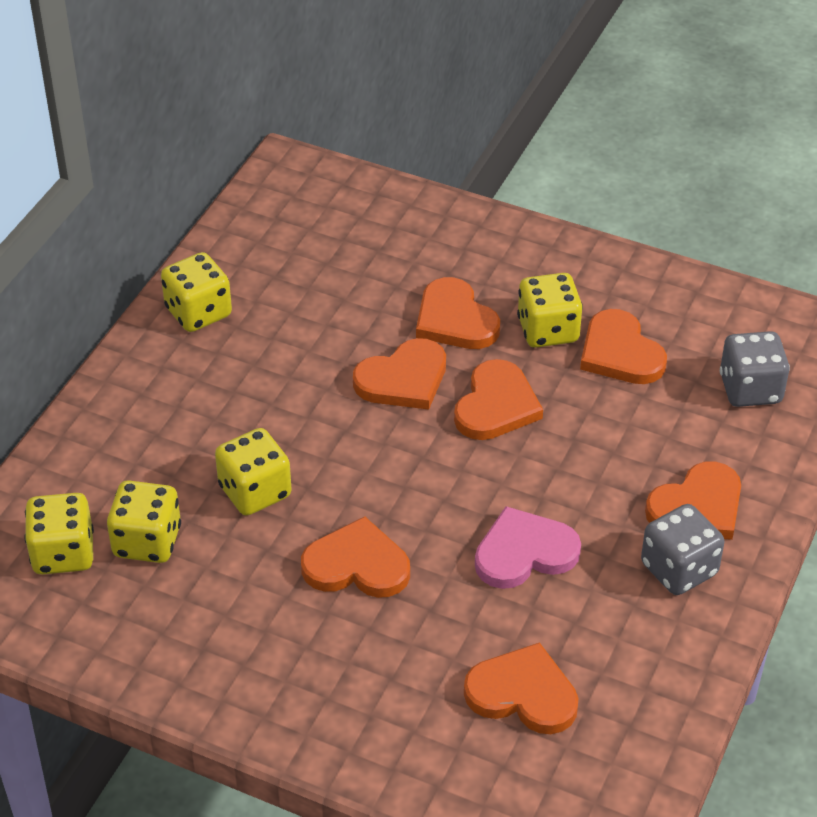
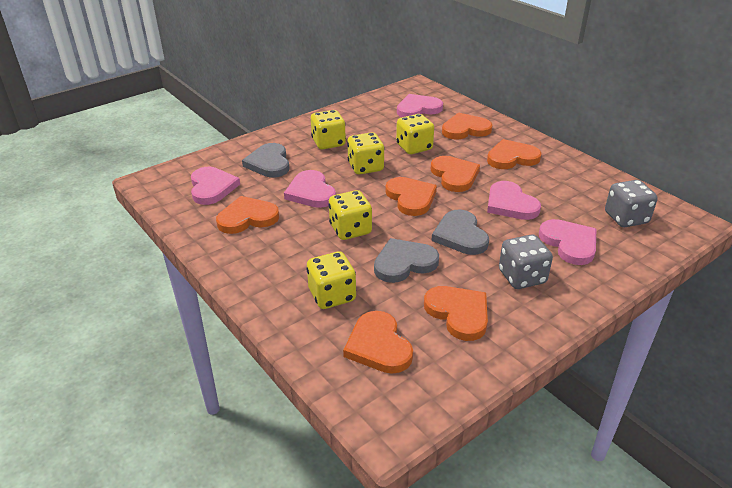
grey heart: 0 -> 3
pink heart: 1 -> 5

